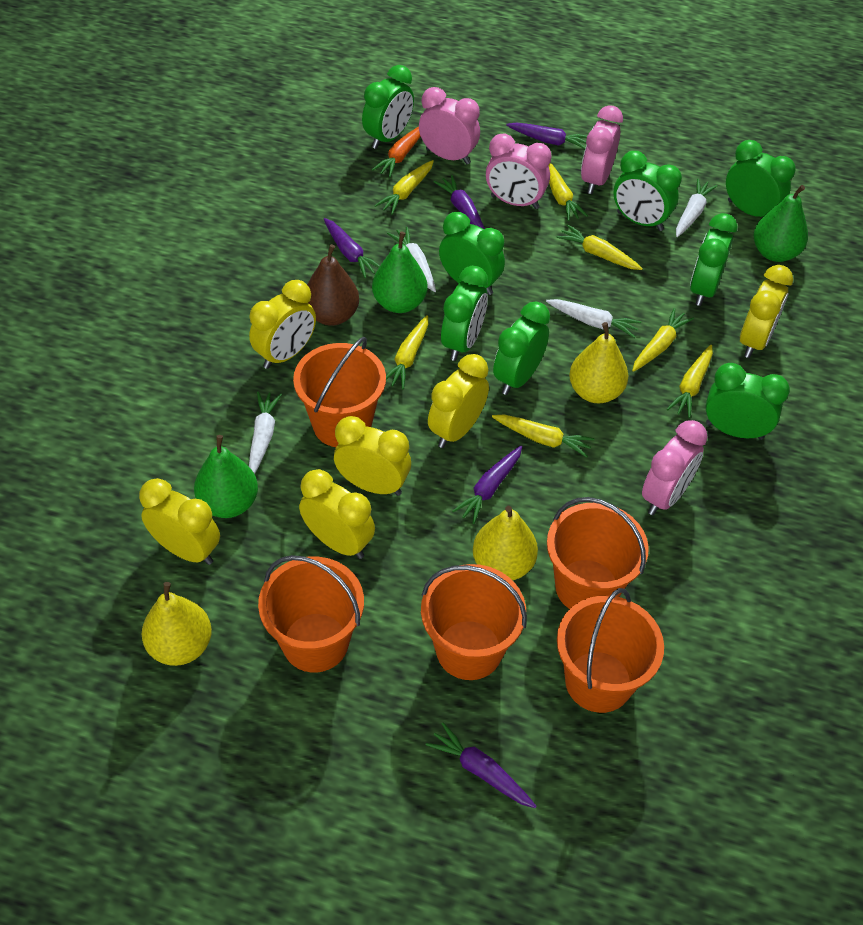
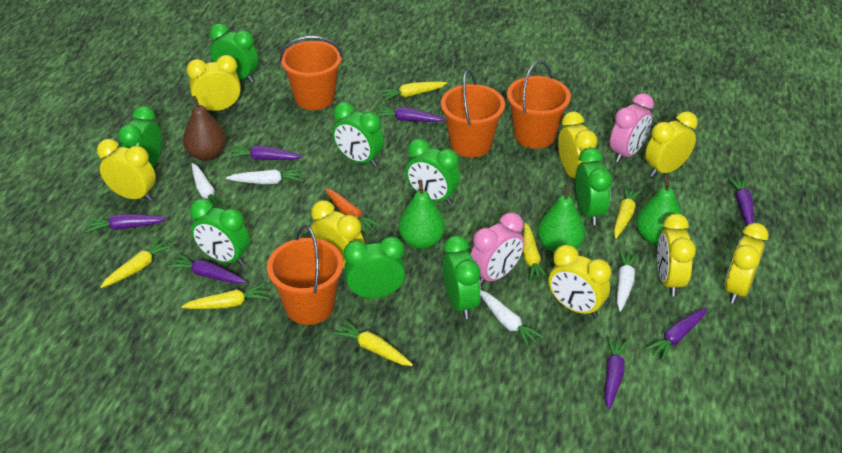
orange bucket: 5 -> 4
pink clock: 4 -> 2
purple carrot: 5 -> 7
yellow carrot: 7 -> 6
yellow clock: 6 -> 8
yellow pear: 3 -> 0

